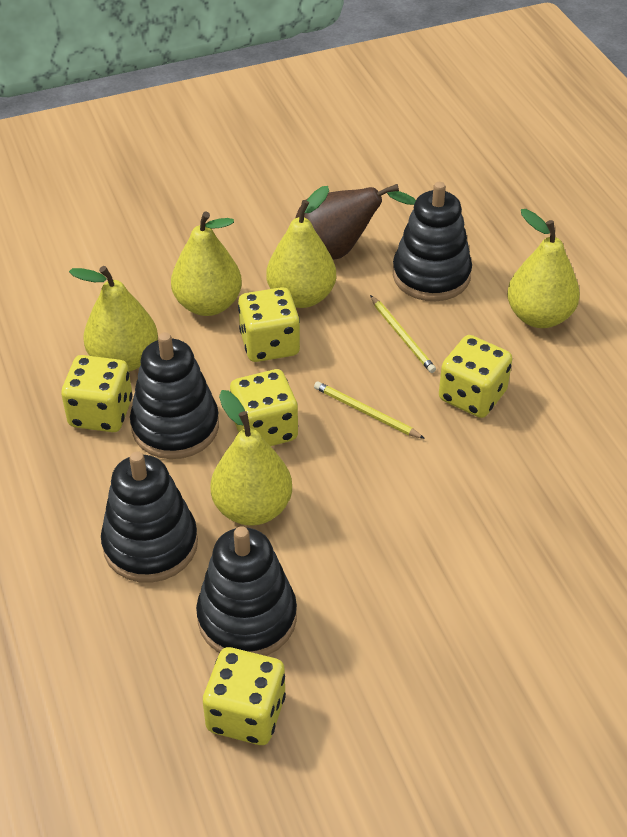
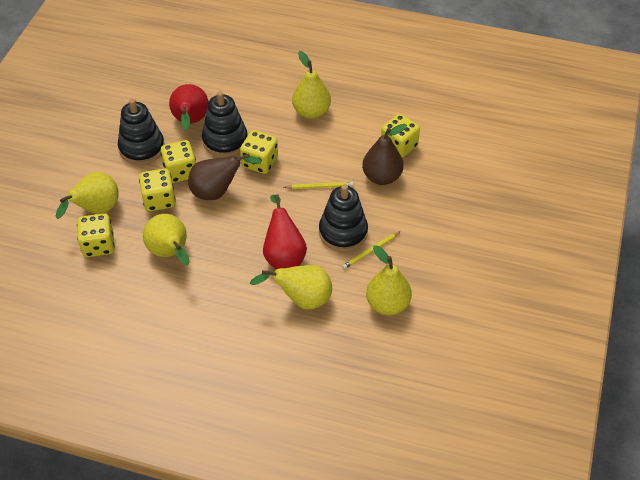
black stacking toy: 4 -> 3
brown pear: 1 -> 2
red pear: 0 -> 2

